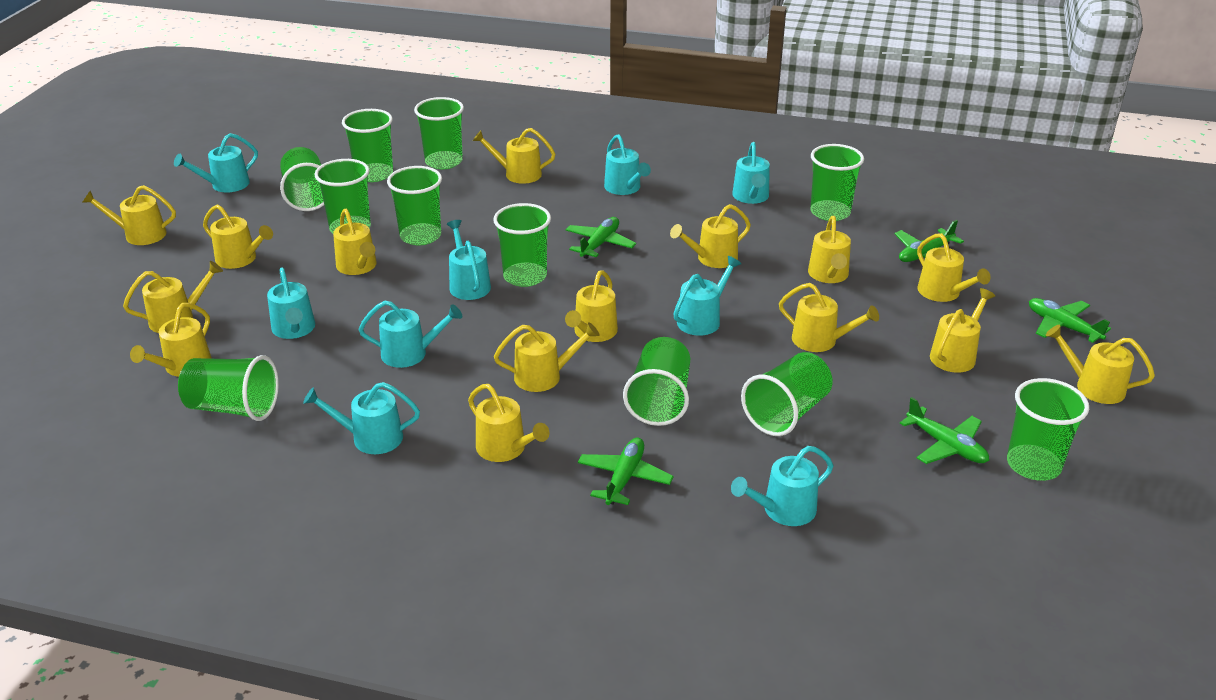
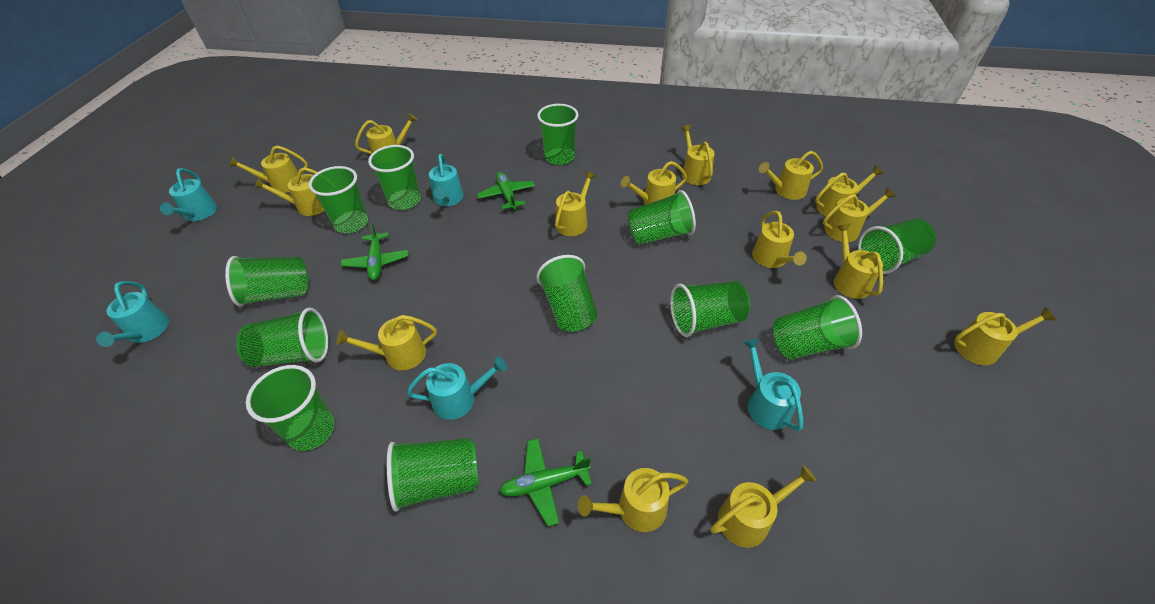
green cup: 11 -> 12
green plane: 5 -> 3
turquoise watering can: 9 -> 5

